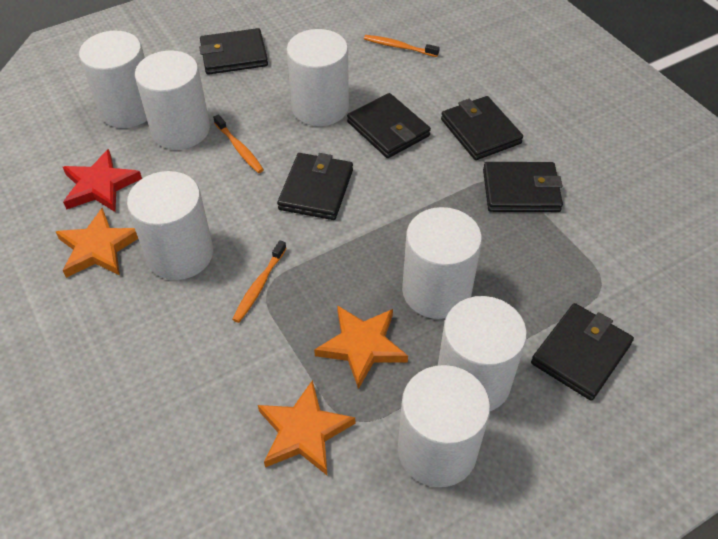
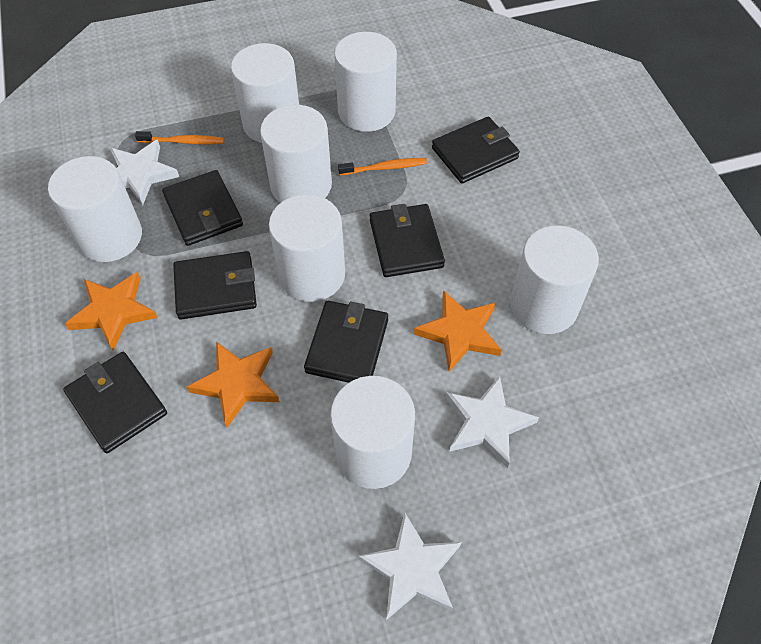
orange toothbrush: 3 -> 2
red star: 1 -> 0
white star: 0 -> 3

